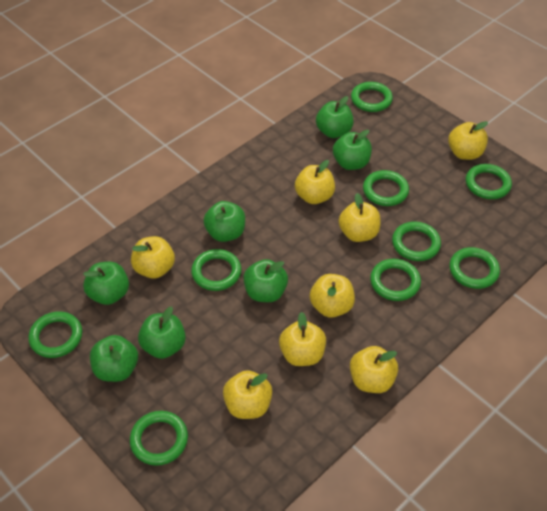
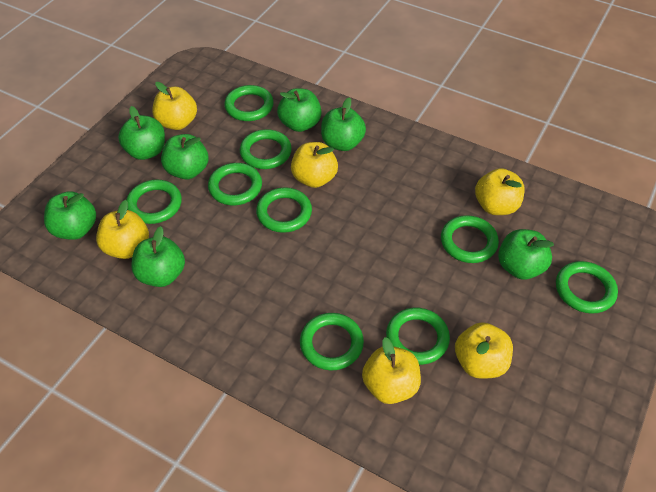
yellow apple: 8 -> 6

